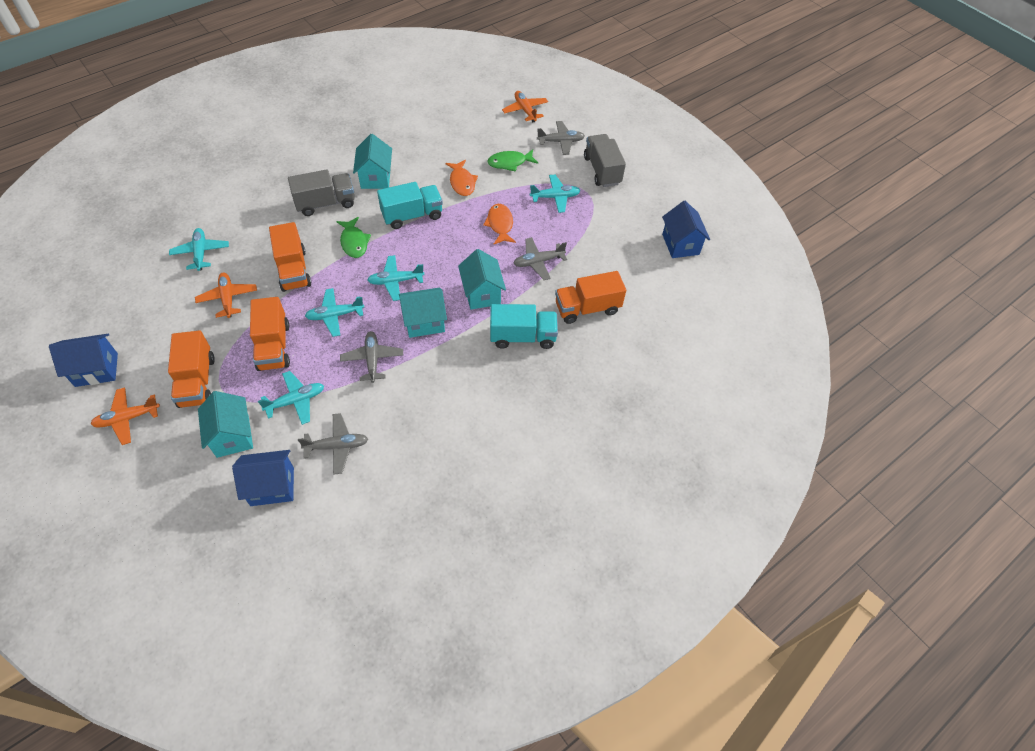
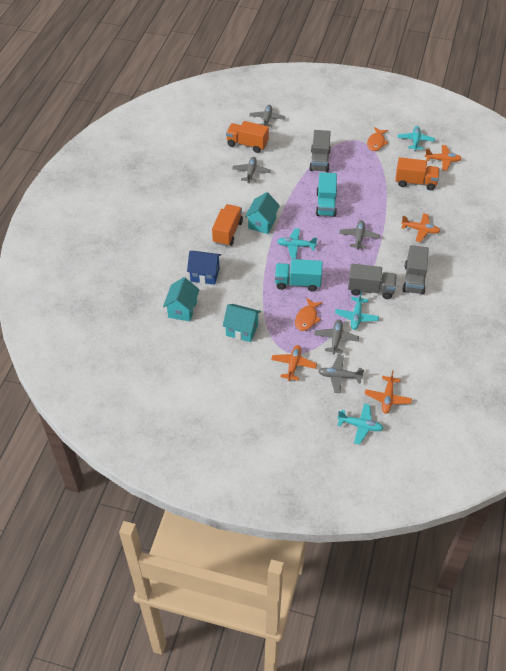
blue house: 3 -> 1
green fish: 2 -> 0
grey plane: 4 -> 5
grey truck: 2 -> 3
orange plane: 3 -> 4
orange truck: 4 -> 3
turquoise house: 4 -> 3
turquoise plane: 5 -> 4

